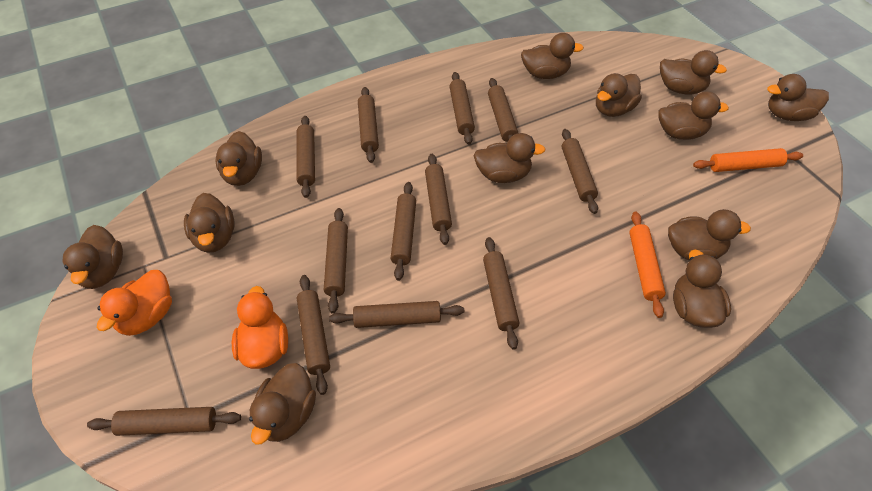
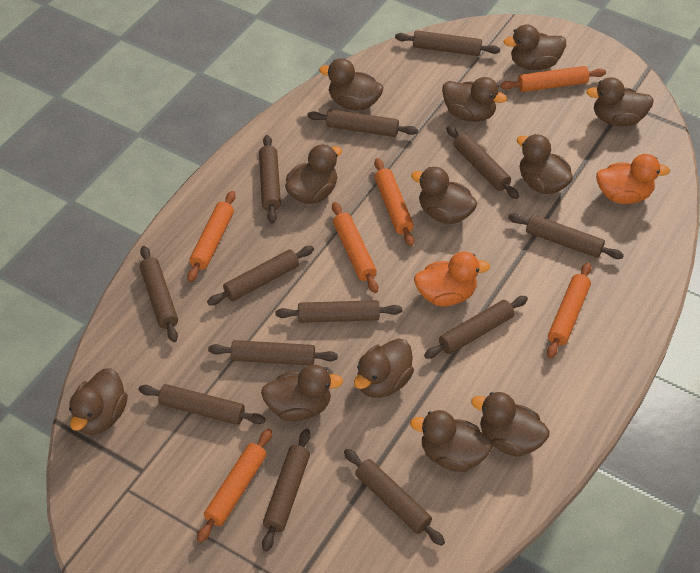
brown rolling pin: 12 -> 13
orange rolling pin: 2 -> 6

